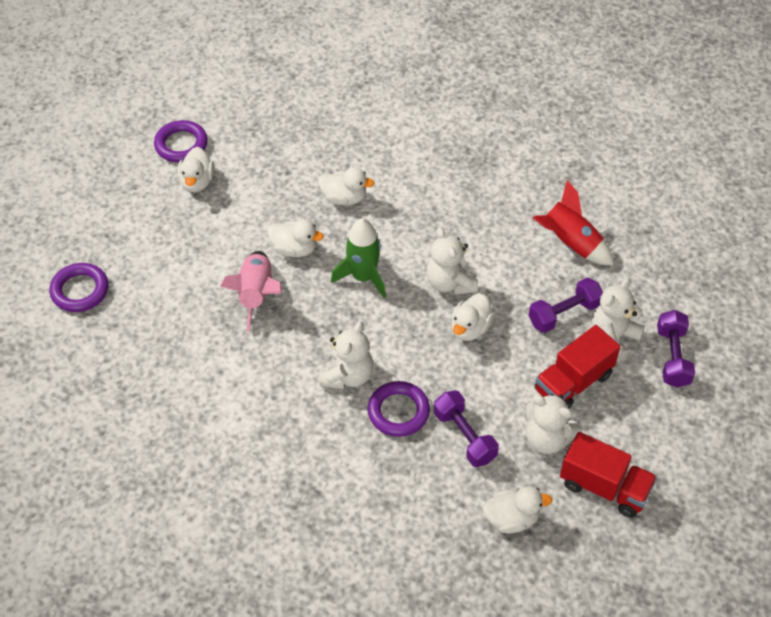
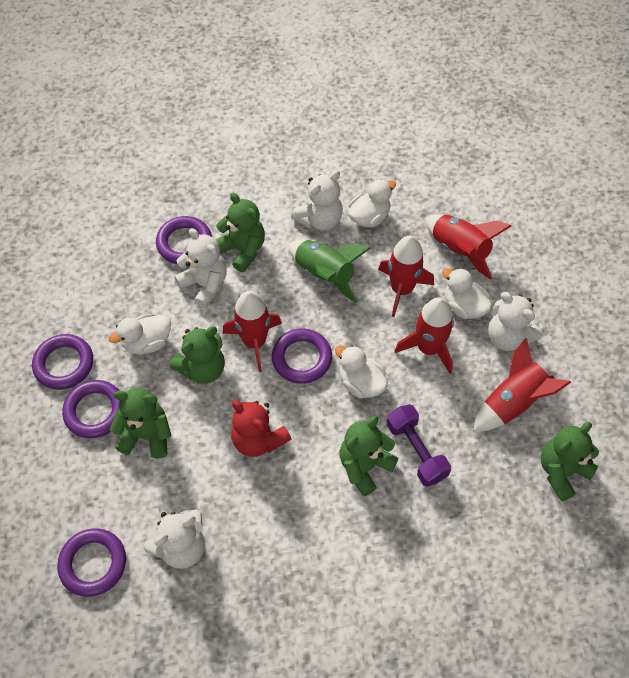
green teddy bear: 0 -> 5
pink rocket: 1 -> 0
purple dumbbell: 3 -> 1
purple ring: 3 -> 5
red rocket: 1 -> 5
red teddy bear: 0 -> 1
red truck: 2 -> 0
white duck: 5 -> 4

